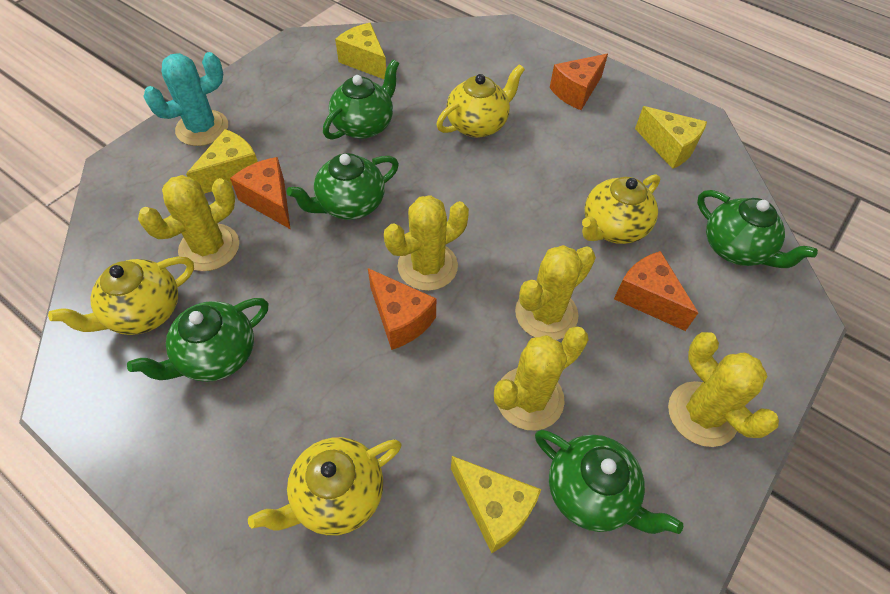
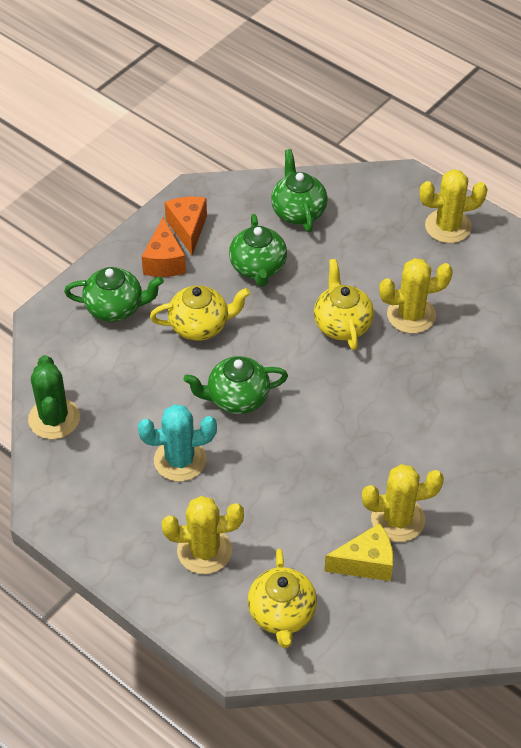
green cactus: 0 -> 1
green teapot: 5 -> 4
orange cheese: 4 -> 2
yellow cactus: 5 -> 4
yellow cheese: 4 -> 1
yellow teapot: 4 -> 3

